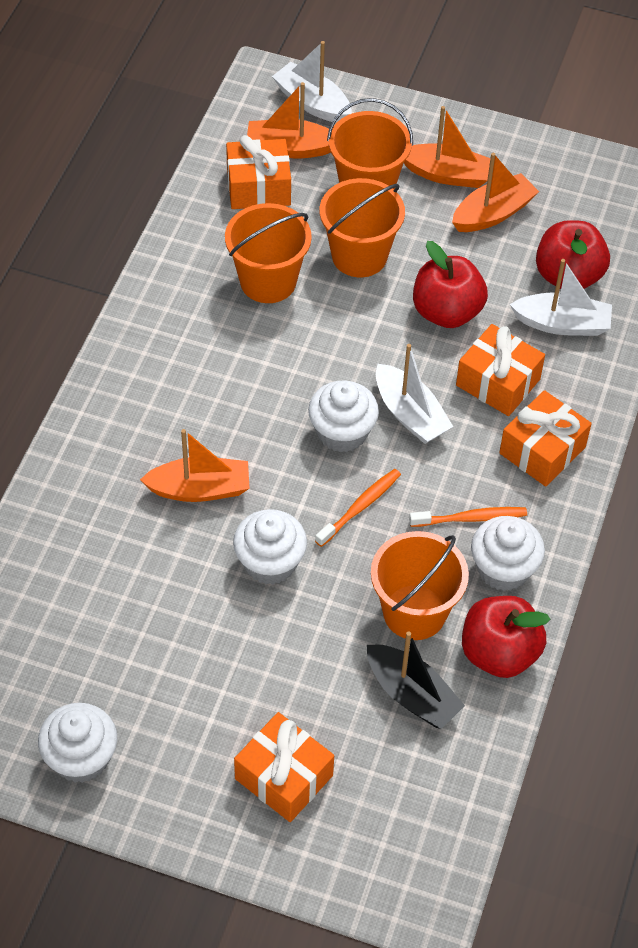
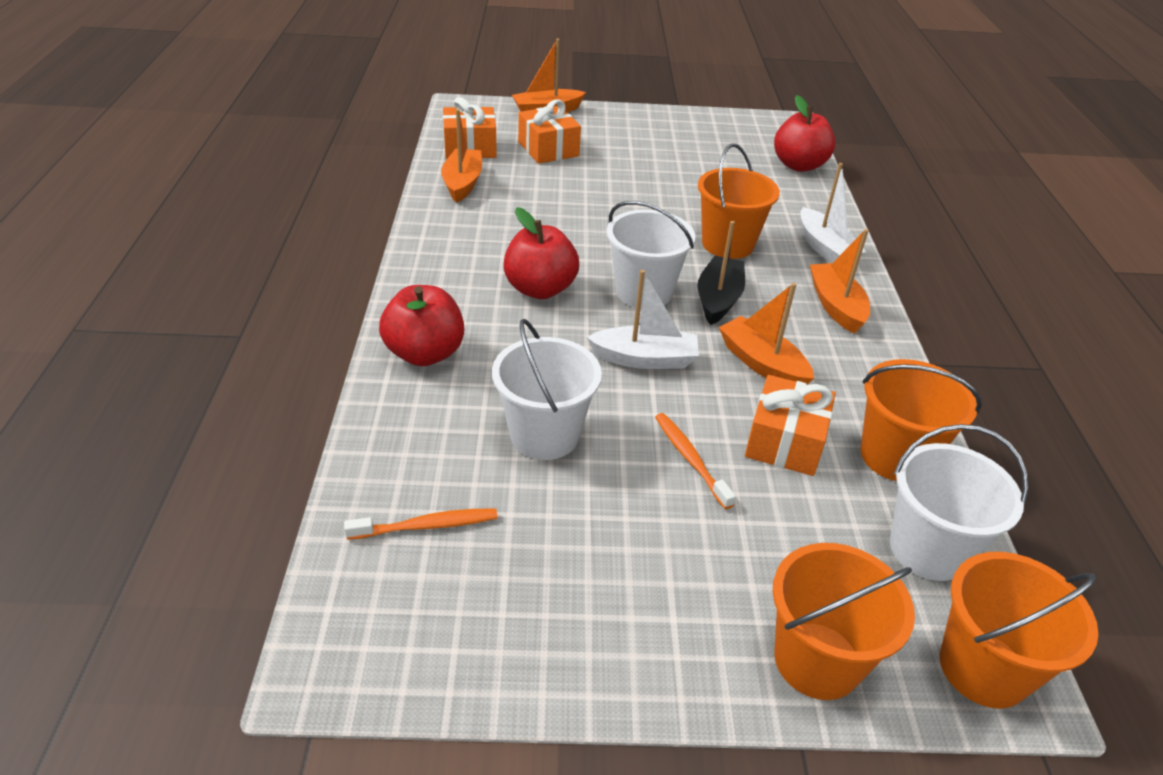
orange gift: 4 -> 3
white boat: 3 -> 2
white bucket: 0 -> 3
white cupcake: 4 -> 0

